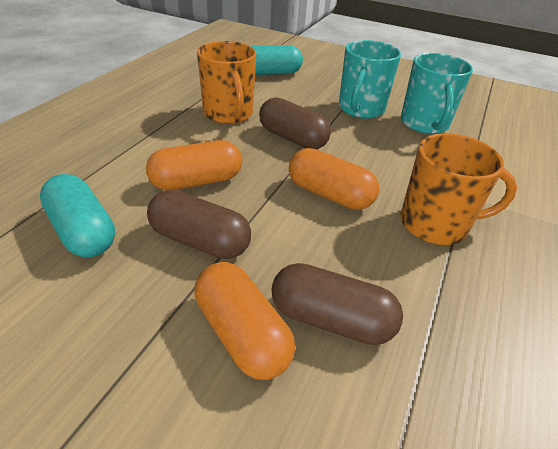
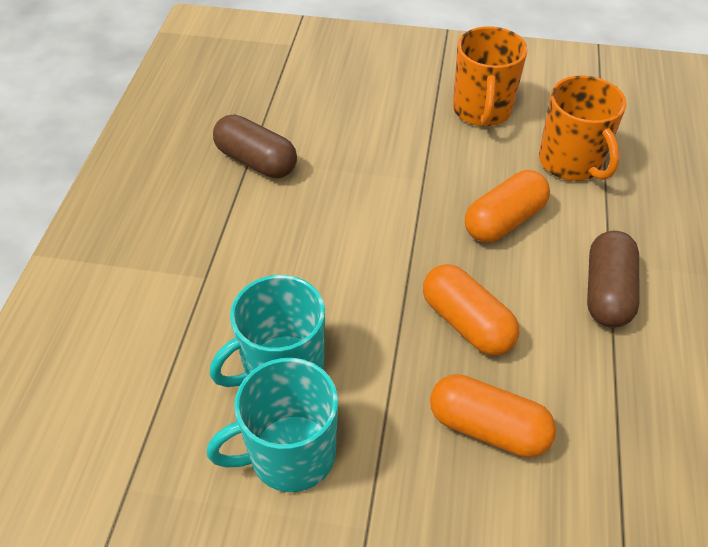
brown capsule: 3 -> 2
turquoise capsule: 2 -> 0

